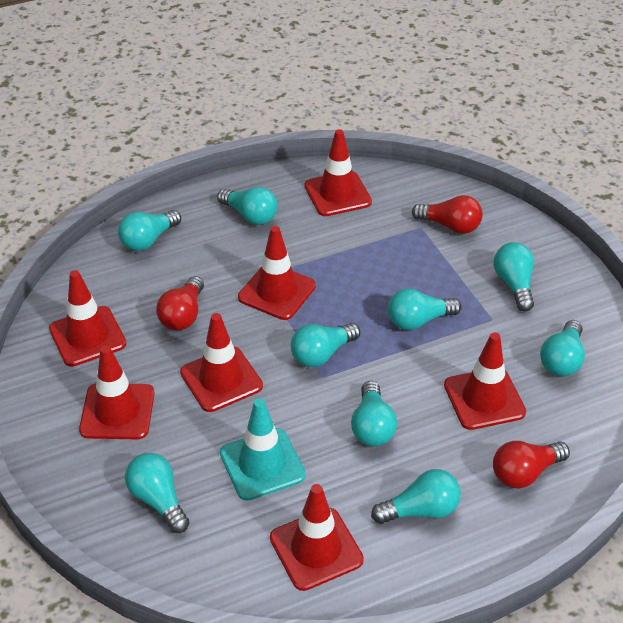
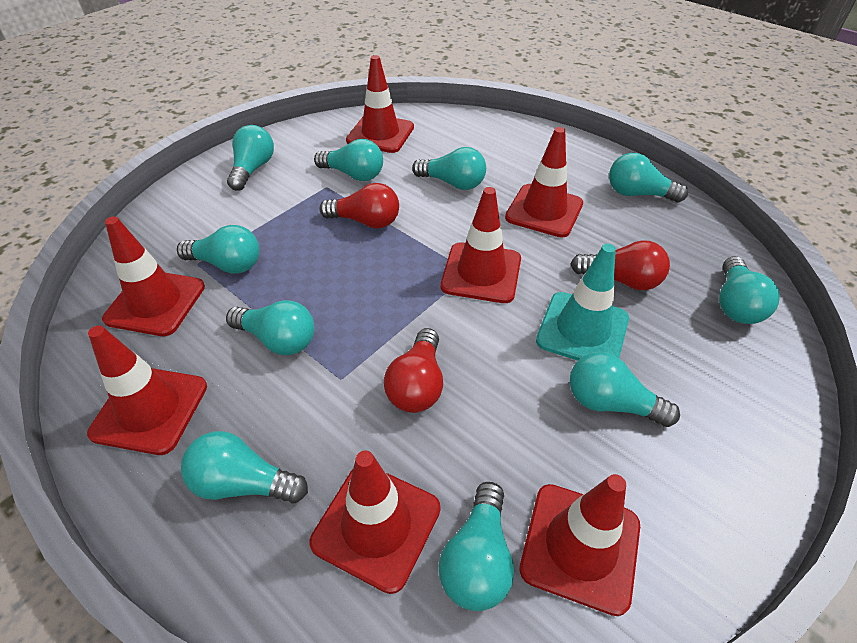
turquoise light bulb: 9 -> 10

